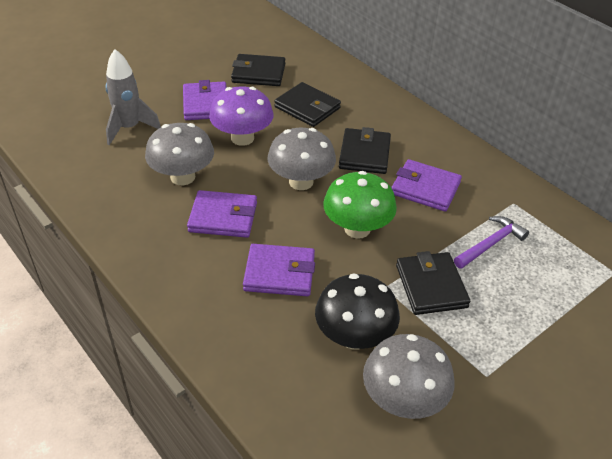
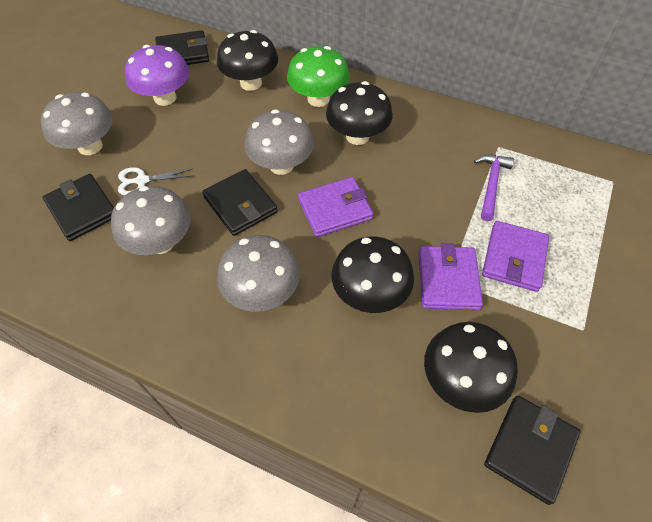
black mushroom: 1 -> 4
grey mushroom: 3 -> 4
grey rocket: 1 -> 0
purple wallet: 4 -> 3
white scissors: 0 -> 1

